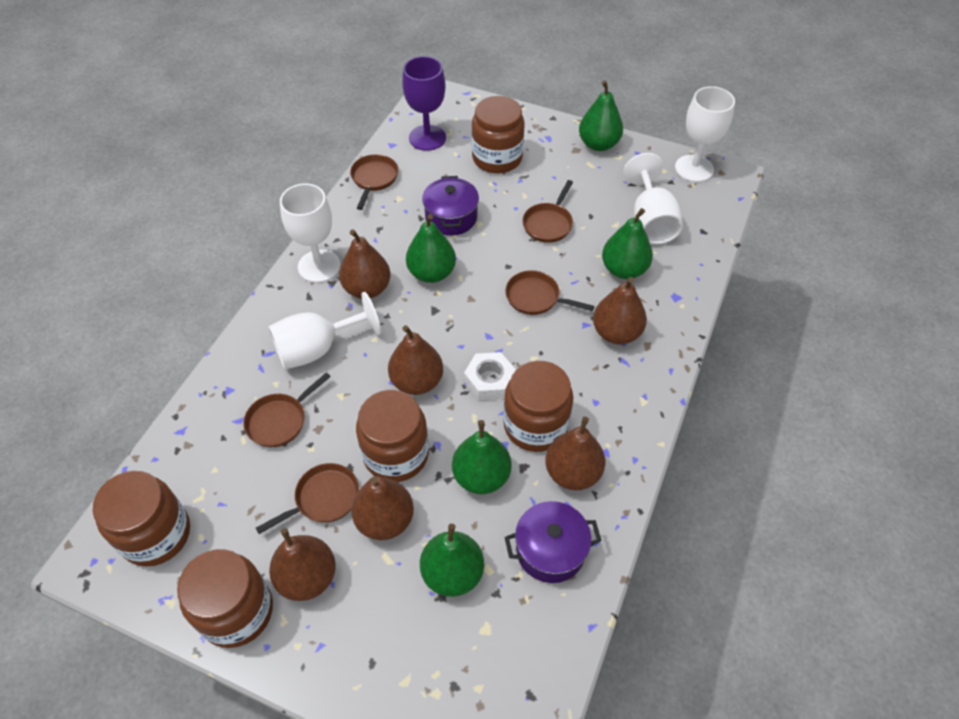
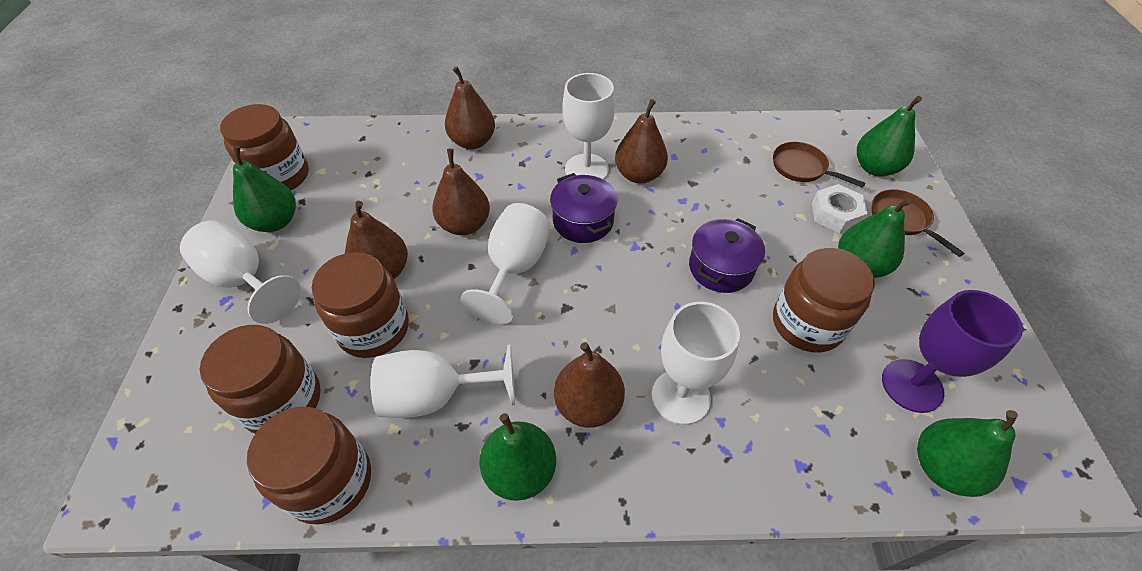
brown pan: 5 -> 2
brown pear: 6 -> 5
white goblet: 4 -> 5

